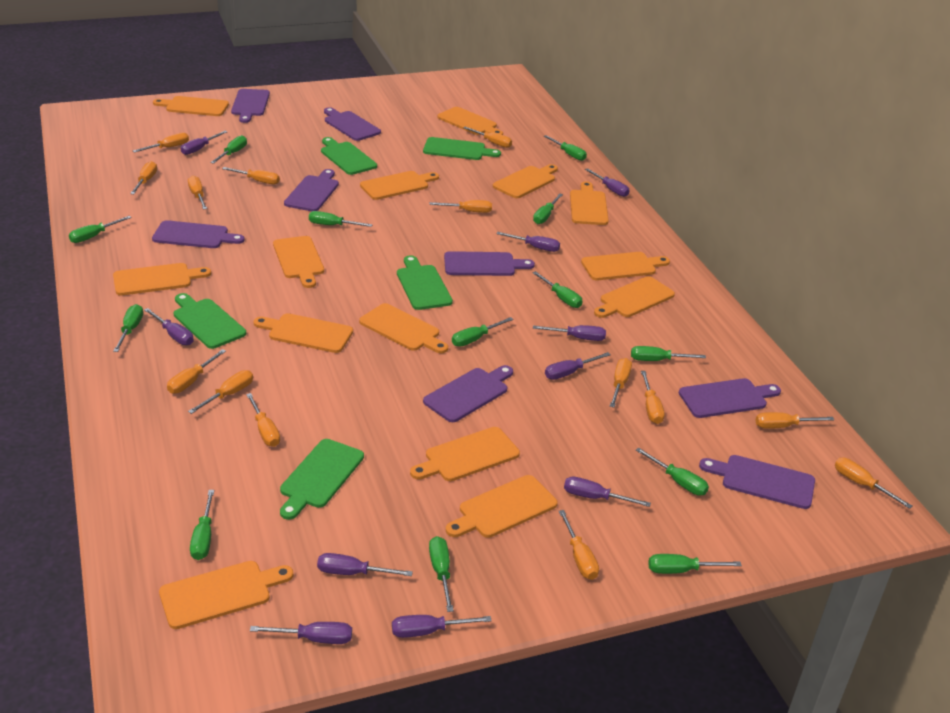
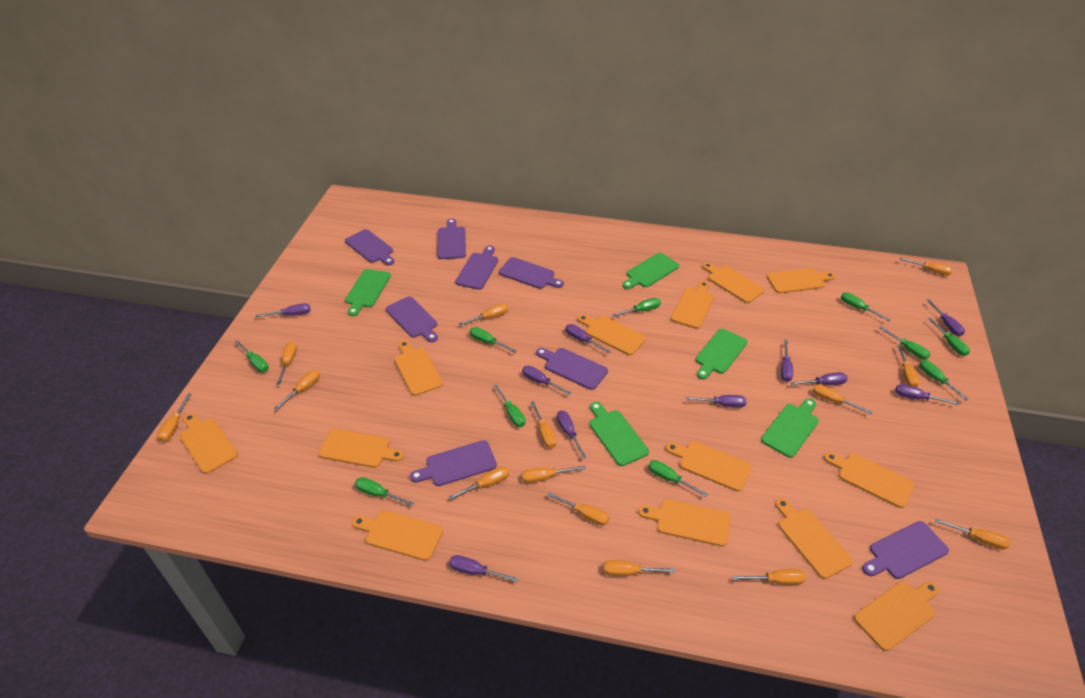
green screwdriver: 13 -> 10
orange cutting board: 14 -> 13

